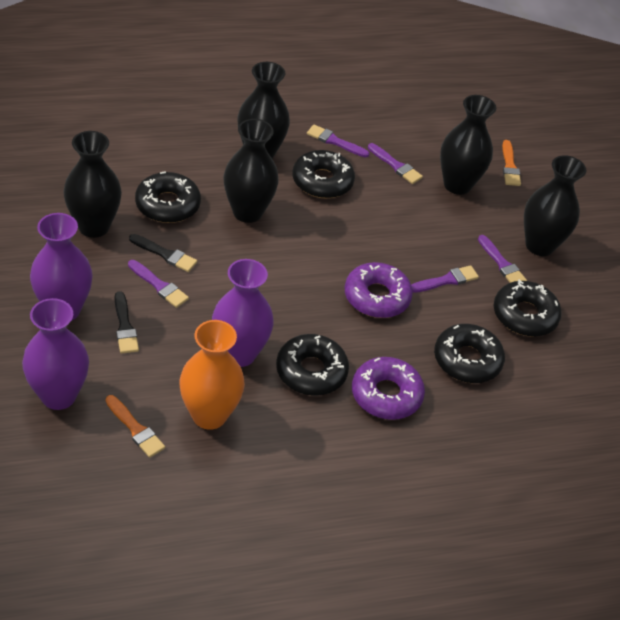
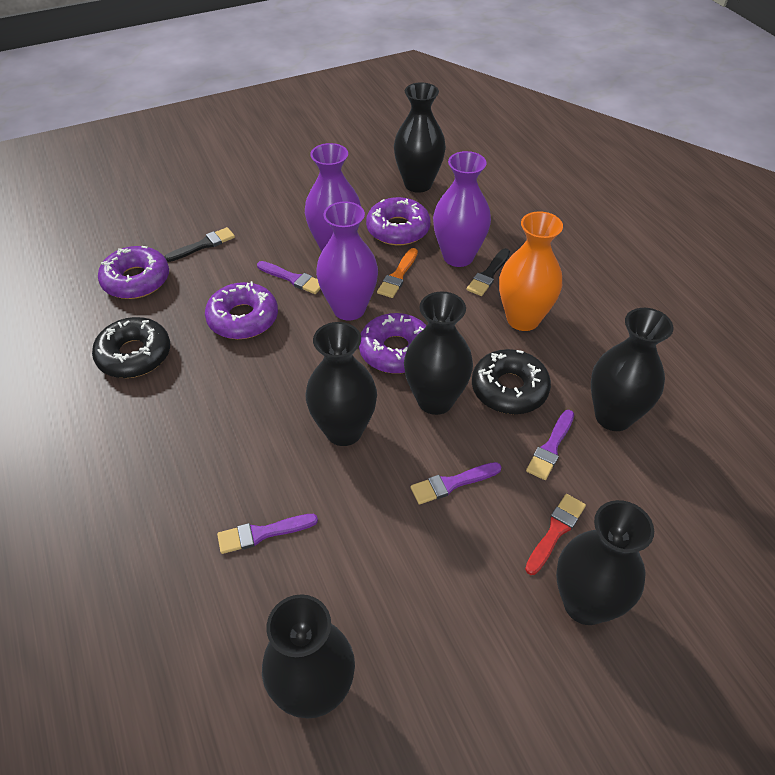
black donut: 5 -> 2
black vase: 5 -> 6
orange brush: 2 -> 1
purple brush: 5 -> 4
purple donut: 2 -> 4
red brush: 0 -> 1

